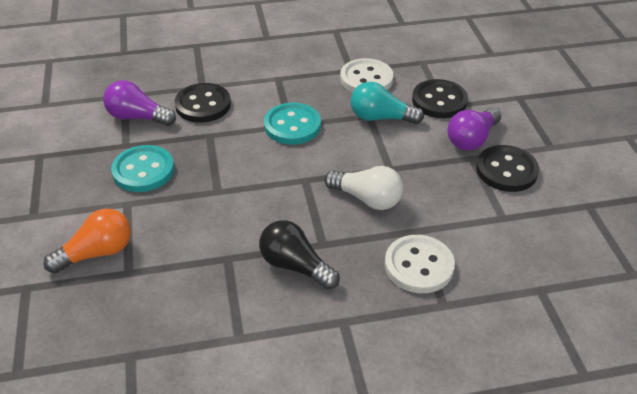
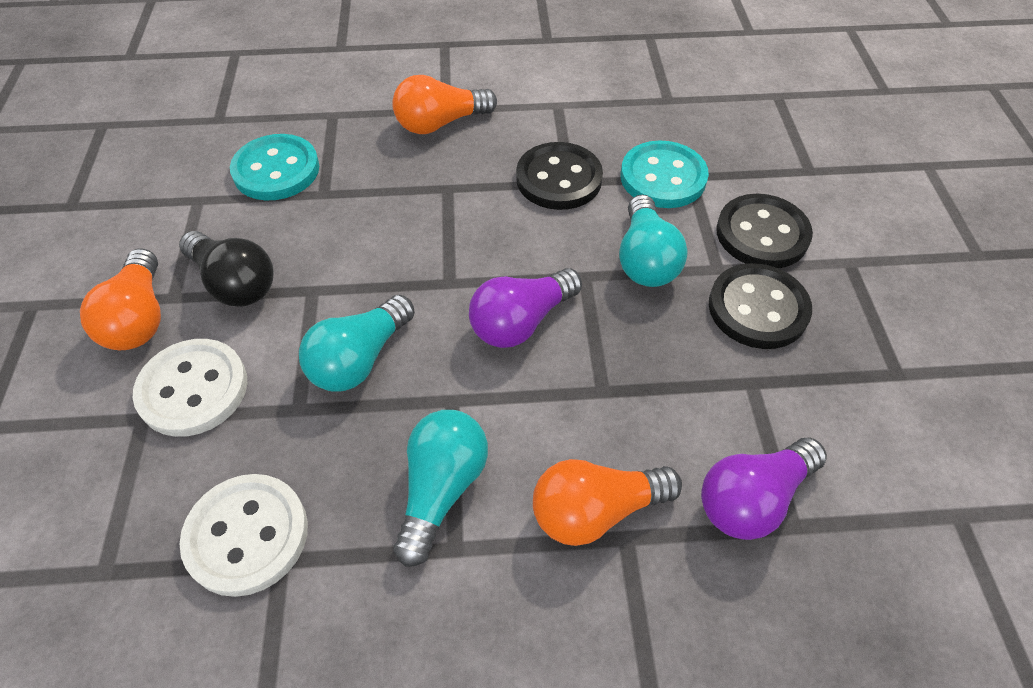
orange light bulb: 1 -> 3
turquoise light bulb: 1 -> 3
white light bulb: 1 -> 0

